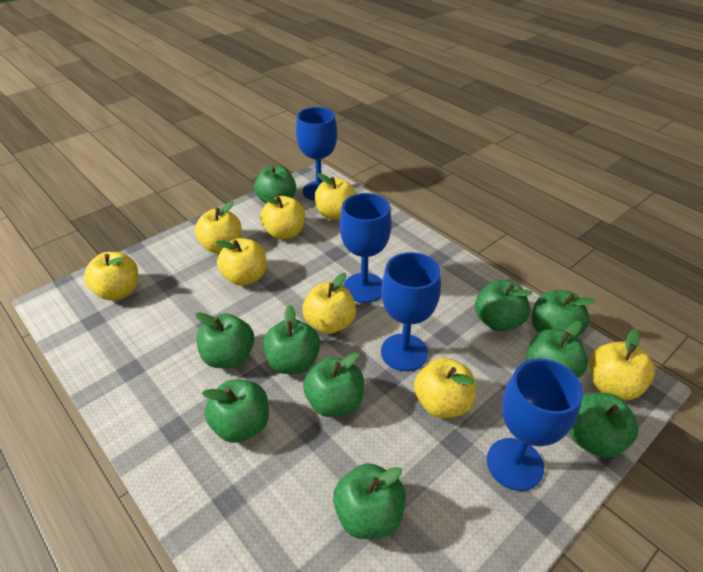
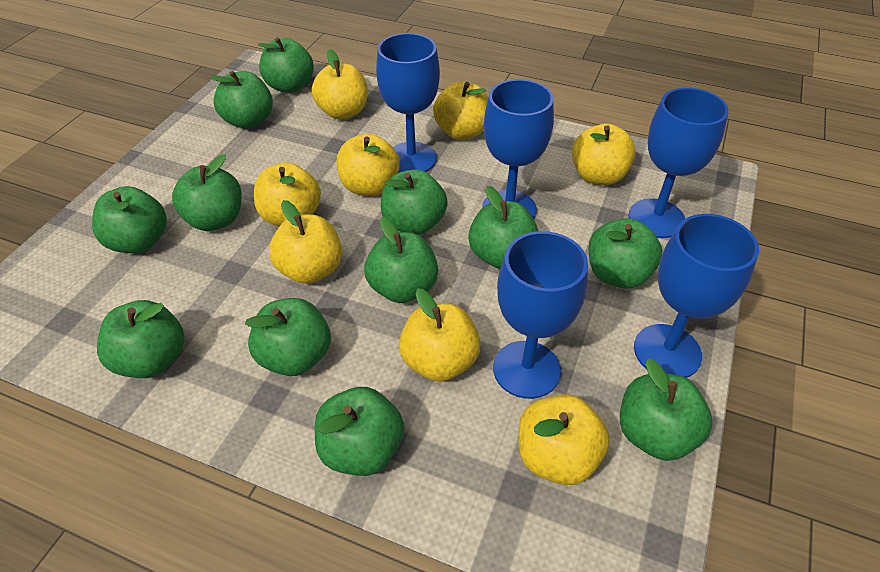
blue goblet: 4 -> 5
green apple: 10 -> 12

